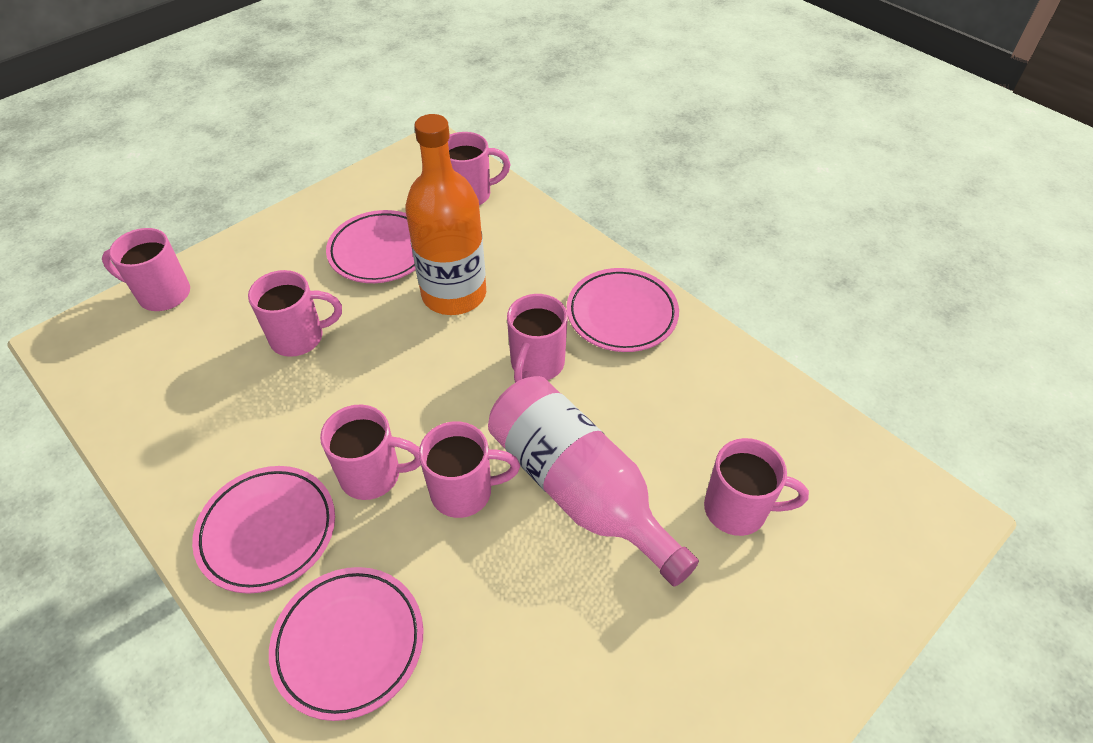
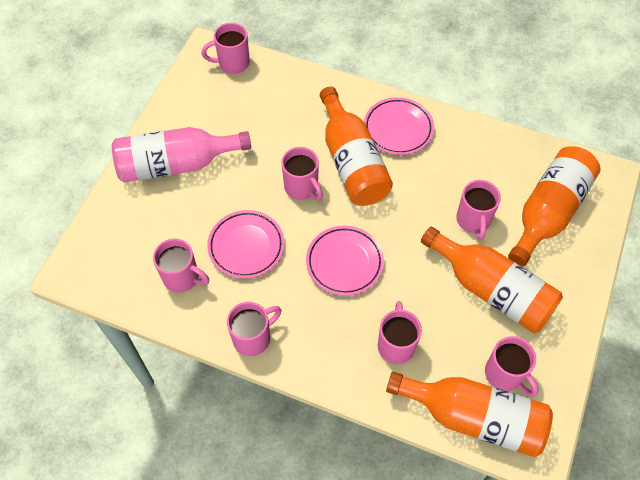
orange bottle: 1 -> 4
pink plate: 4 -> 3

